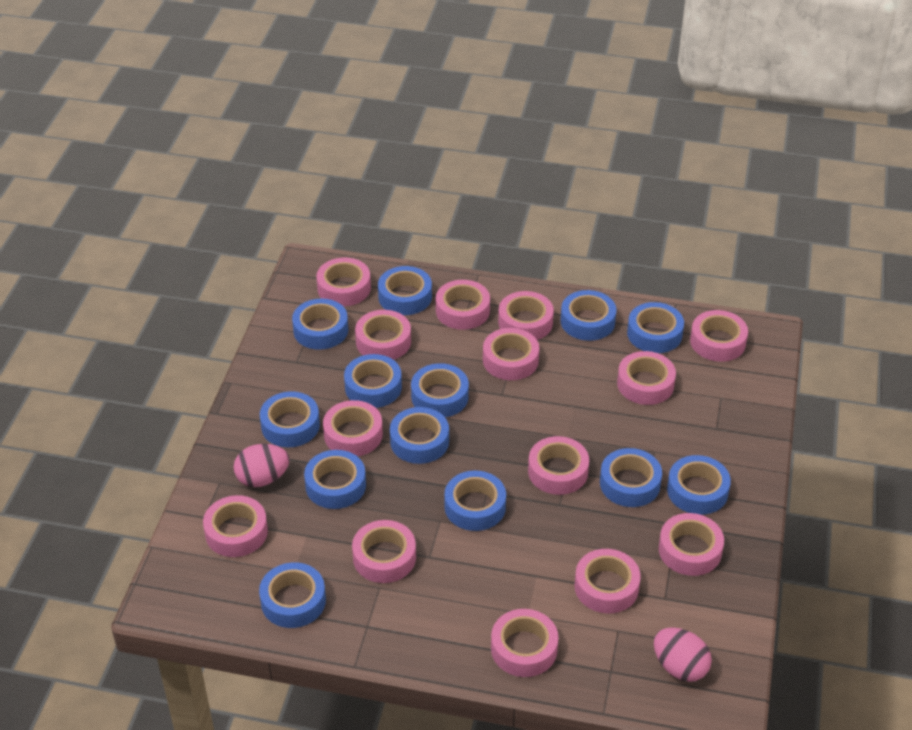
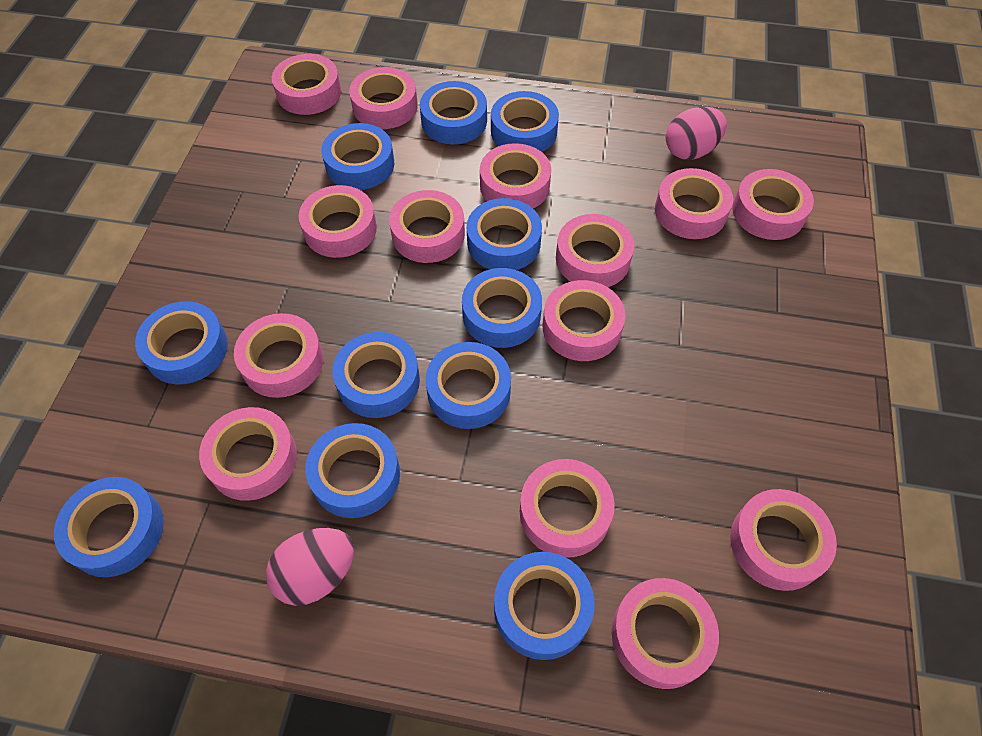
blue tape: 13 -> 11

